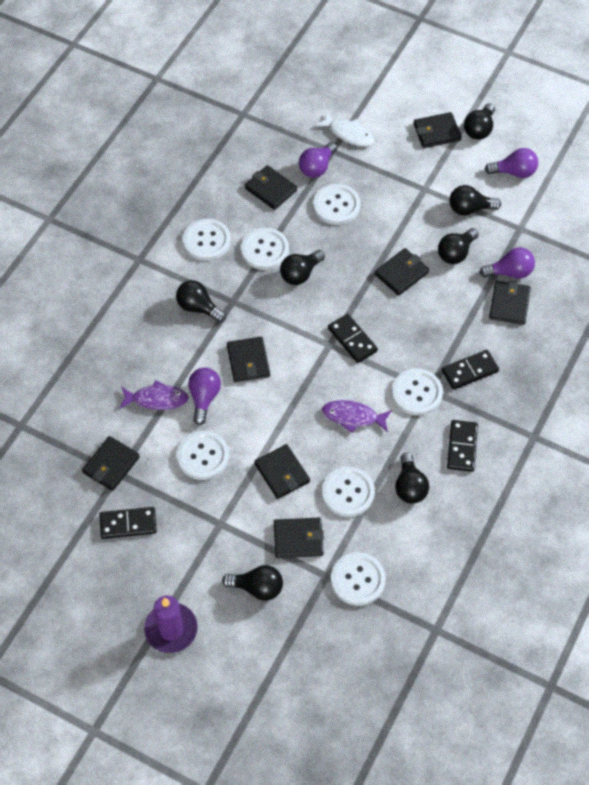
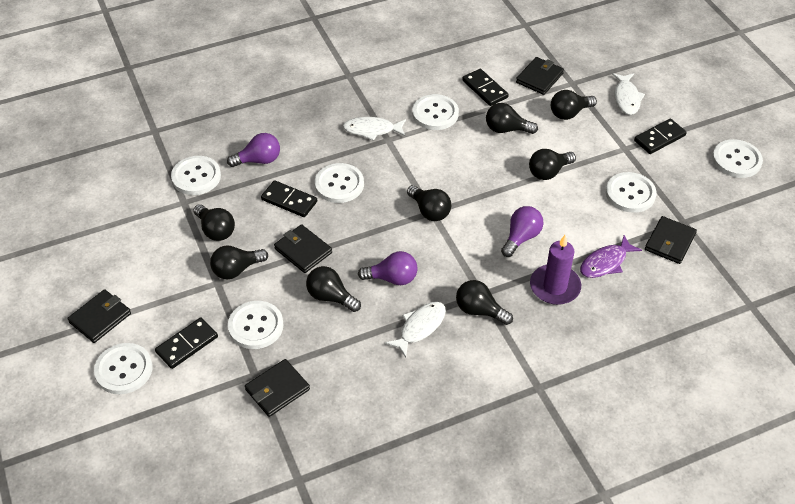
black light bulb: 7 -> 8
black wallet: 8 -> 5
purple fish: 2 -> 1
purple light bulb: 4 -> 3
white fish: 1 -> 3

